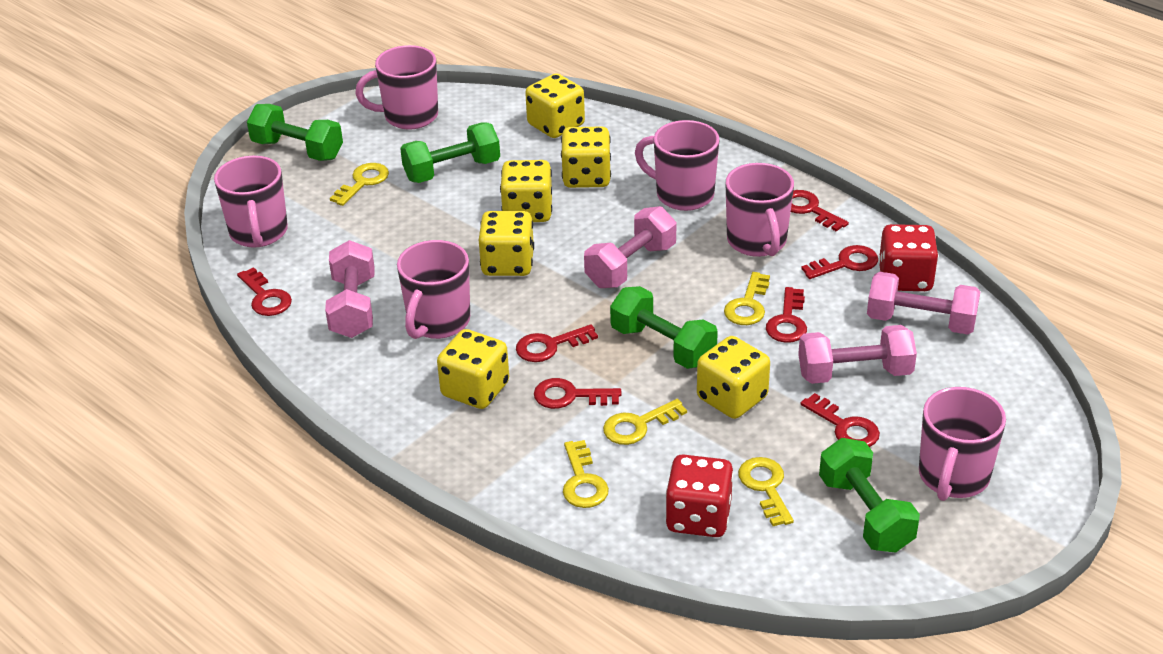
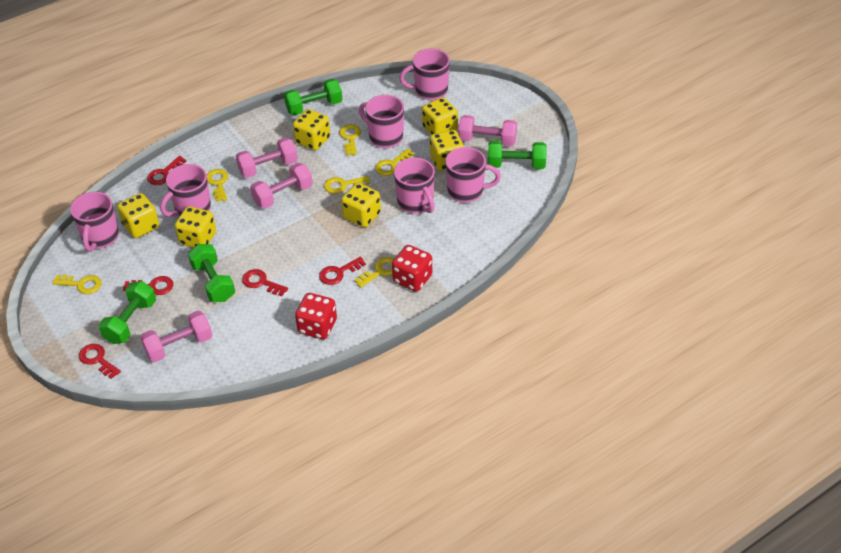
red key: 7 -> 5
yellow key: 5 -> 6

